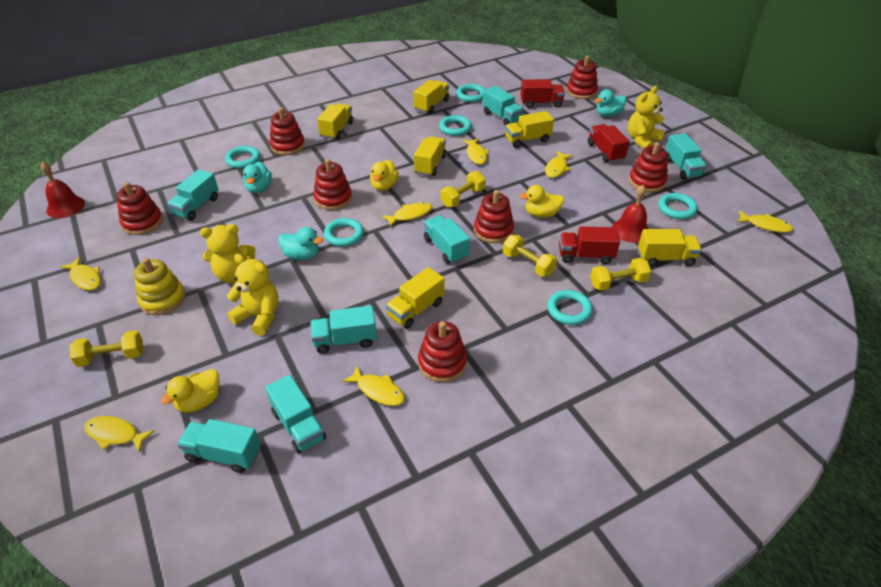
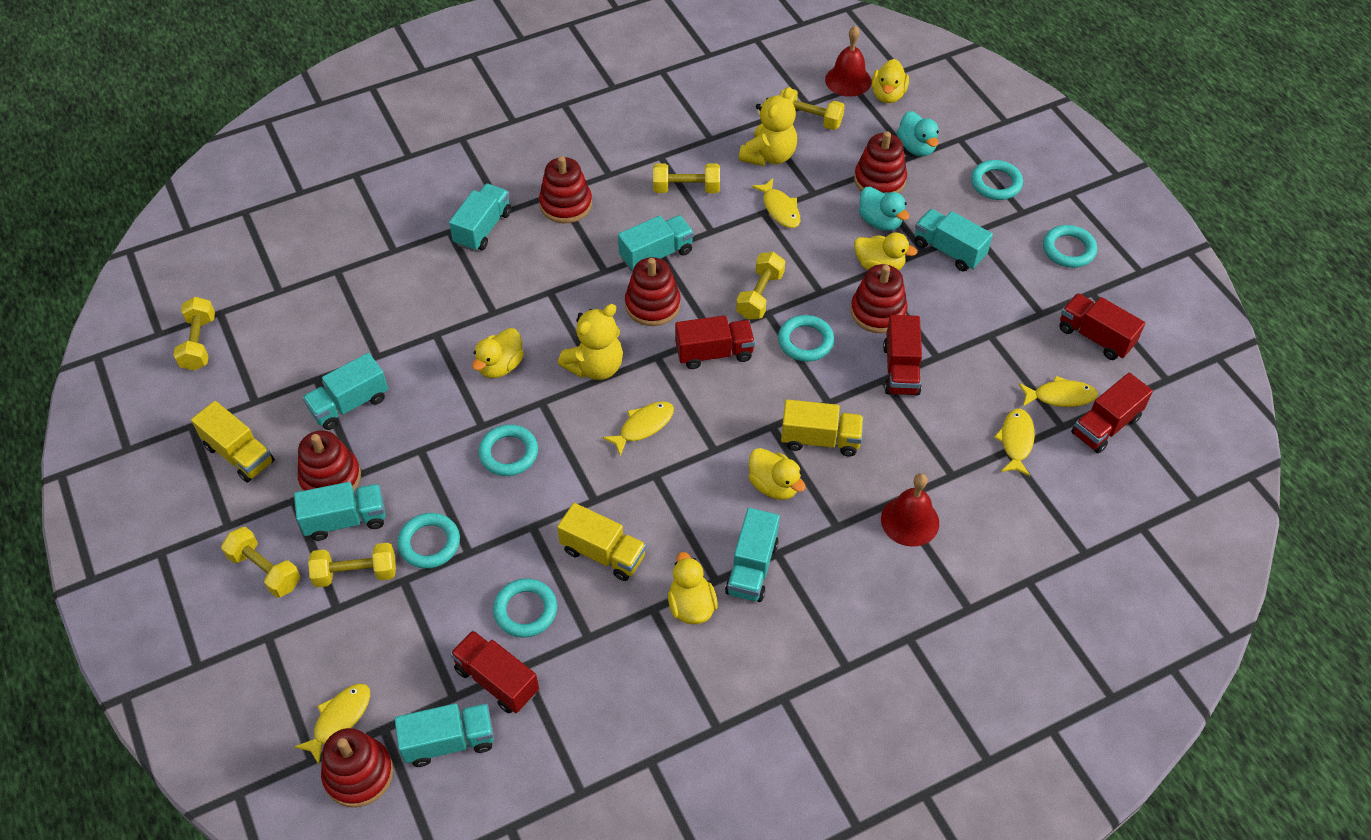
red stacking toy: 7 -> 6
red truck: 3 -> 5
turquoise duck: 3 -> 2
yellow duck: 3 -> 5
yellow dumbbell: 4 -> 6
yellow fish: 7 -> 5
yellow stacking toy: 1 -> 0
yellow teddy bear: 3 -> 2
yellow truck: 6 -> 3

